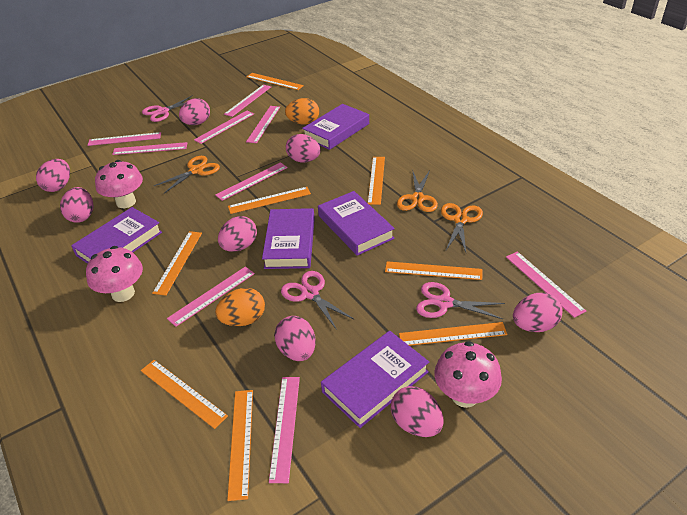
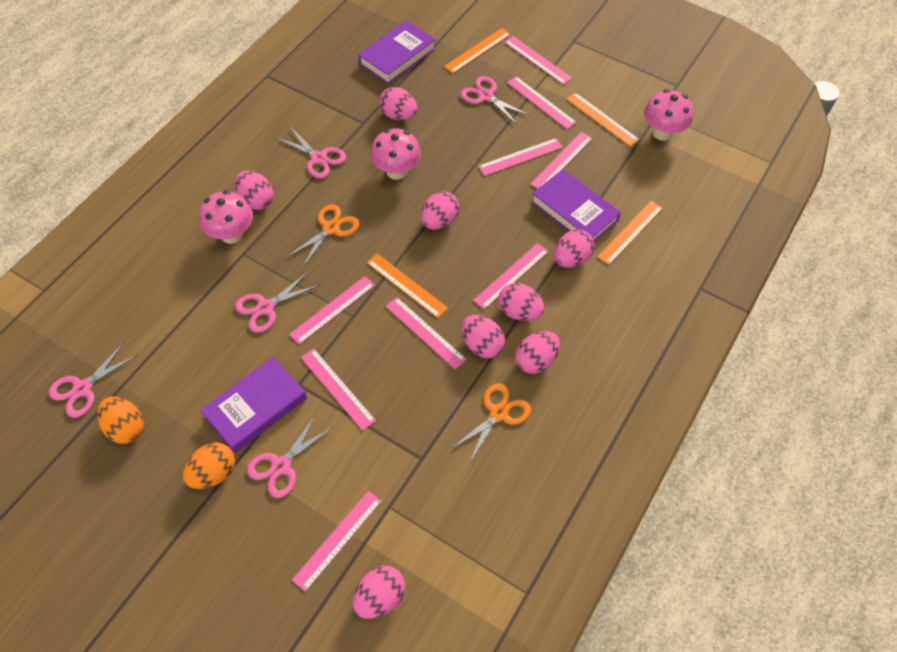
orange ruler: 8 -> 4
orange scissors: 3 -> 2
pink scissors: 3 -> 5
purple book: 5 -> 3

